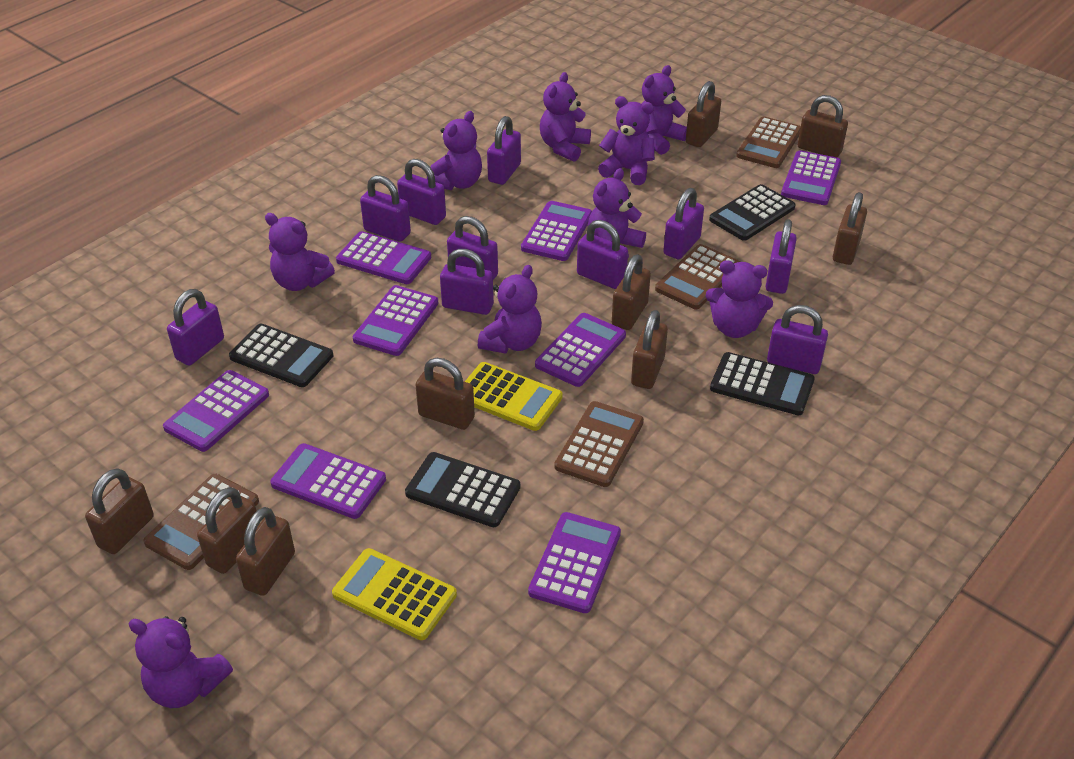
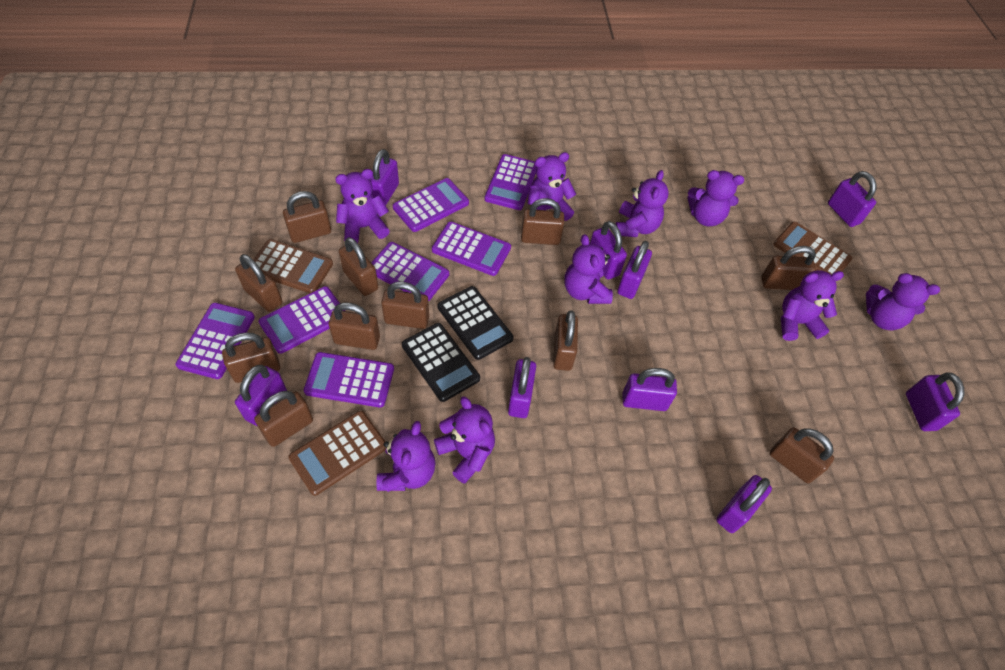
black calculator: 4 -> 2
brown calculator: 4 -> 3
brown padlock: 9 -> 11
purple calculator: 8 -> 7
purple padlock: 10 -> 9
yellow calculator: 2 -> 0

